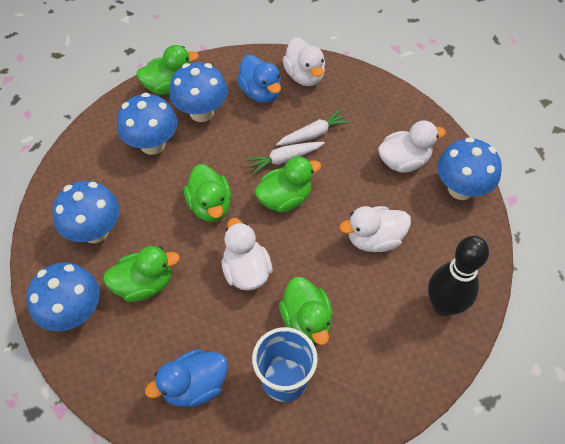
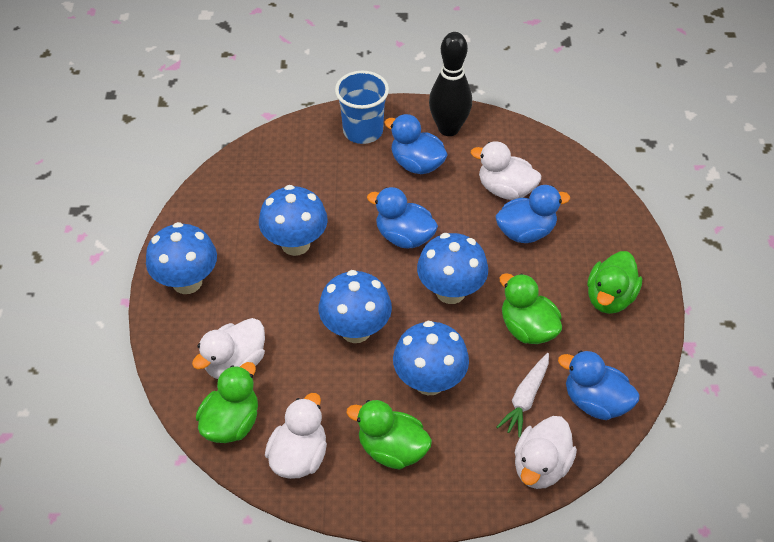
blue duck: 2 -> 4
green duck: 5 -> 4
white carrot: 2 -> 1

